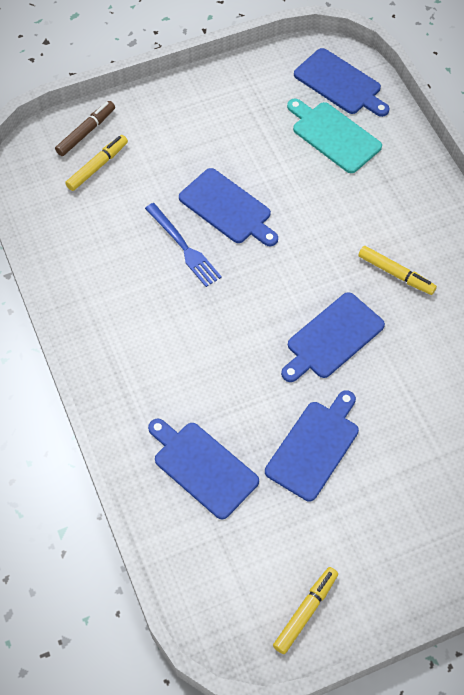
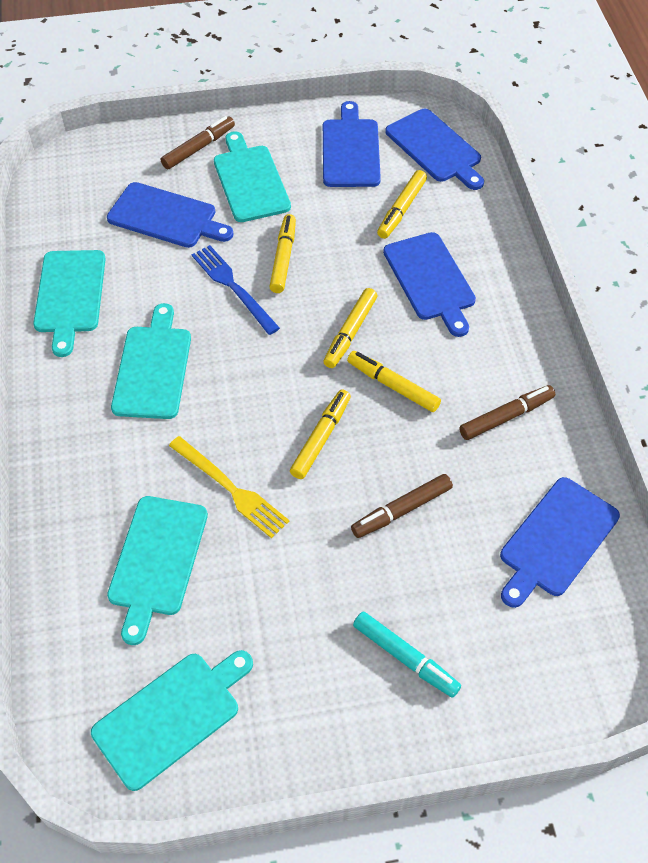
brown marker: 1 -> 3
turquoise cutting board: 1 -> 5
turquoise marker: 0 -> 1
yellow fork: 0 -> 1
yellow marker: 3 -> 5

